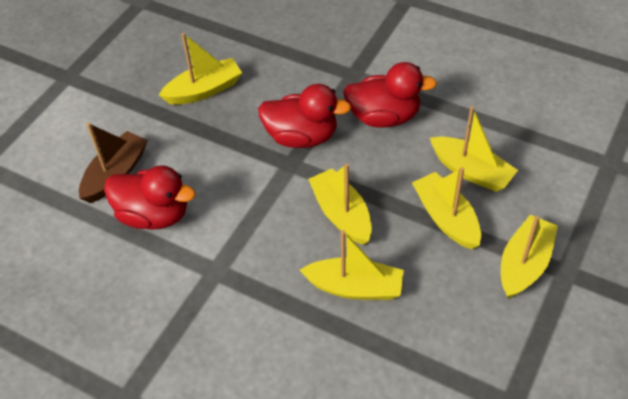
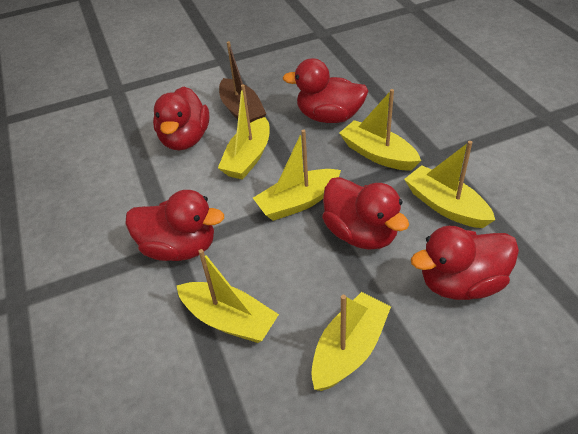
red duck: 3 -> 5

